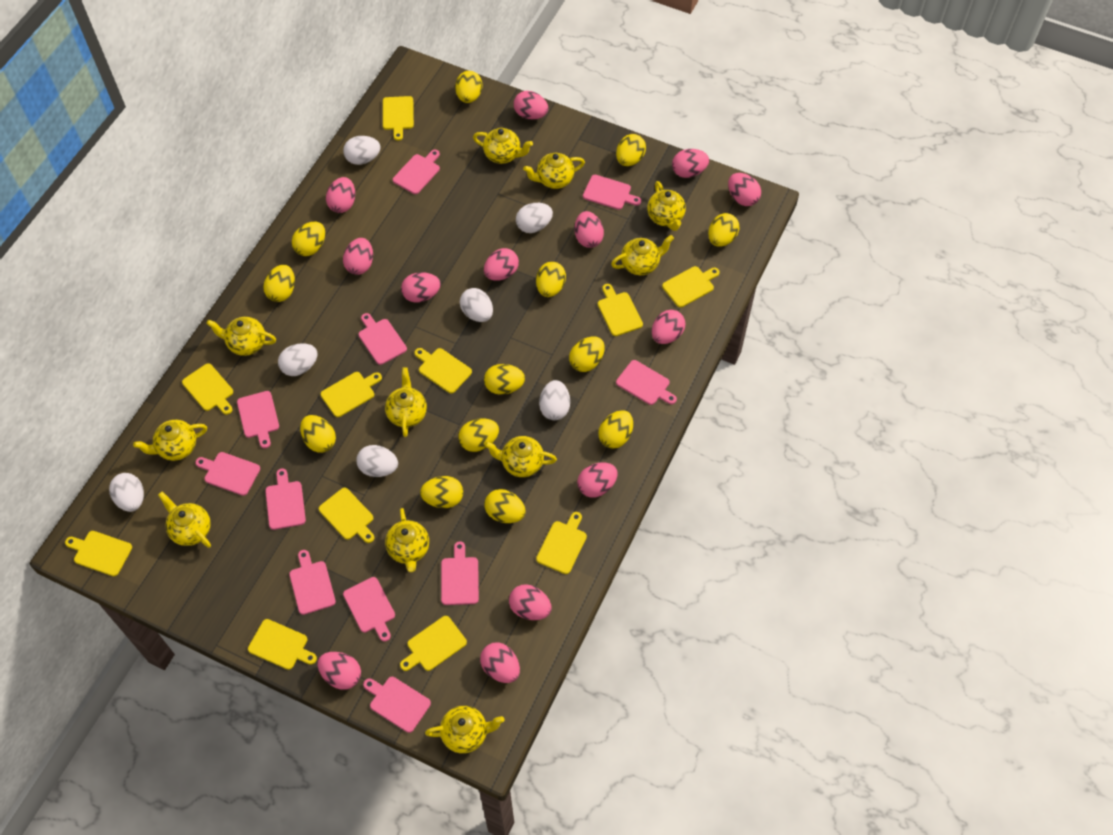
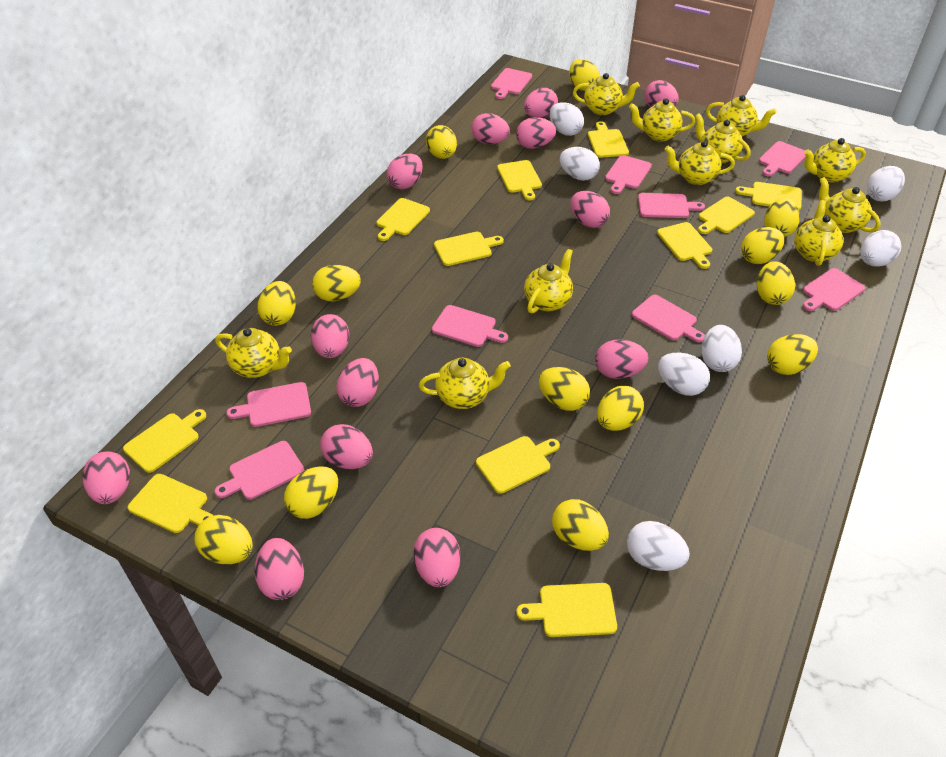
pink cutting board: 11 -> 9

